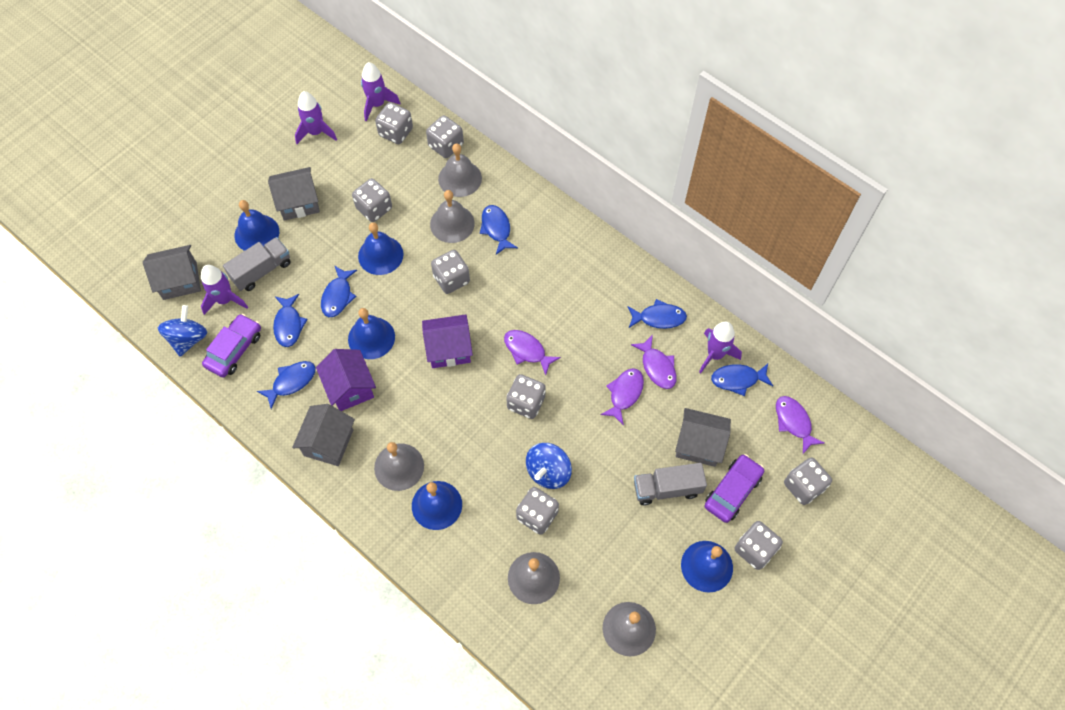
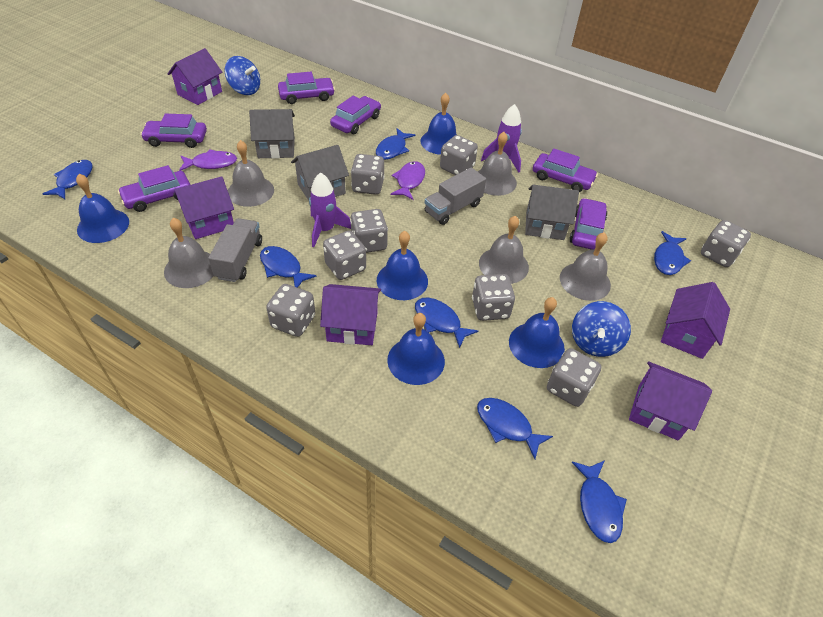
blue fish: 6 -> 7
grey house: 4 -> 3
purple car: 2 -> 6
purple fish: 4 -> 2
purple house: 2 -> 5
purple rocket: 4 -> 2

